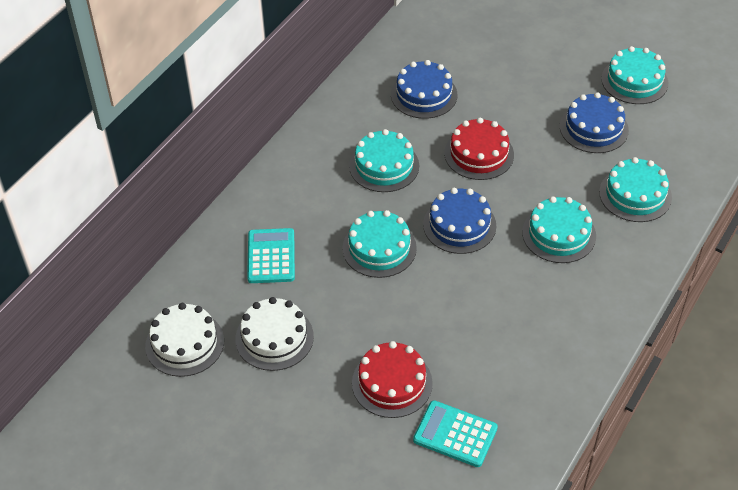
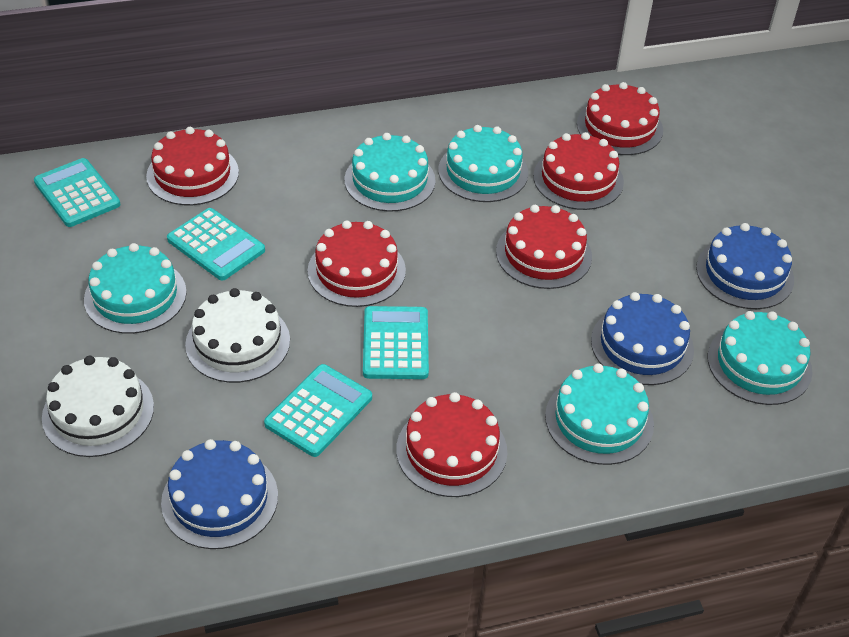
red cake: 2 -> 6
turquoise calculator: 2 -> 4

